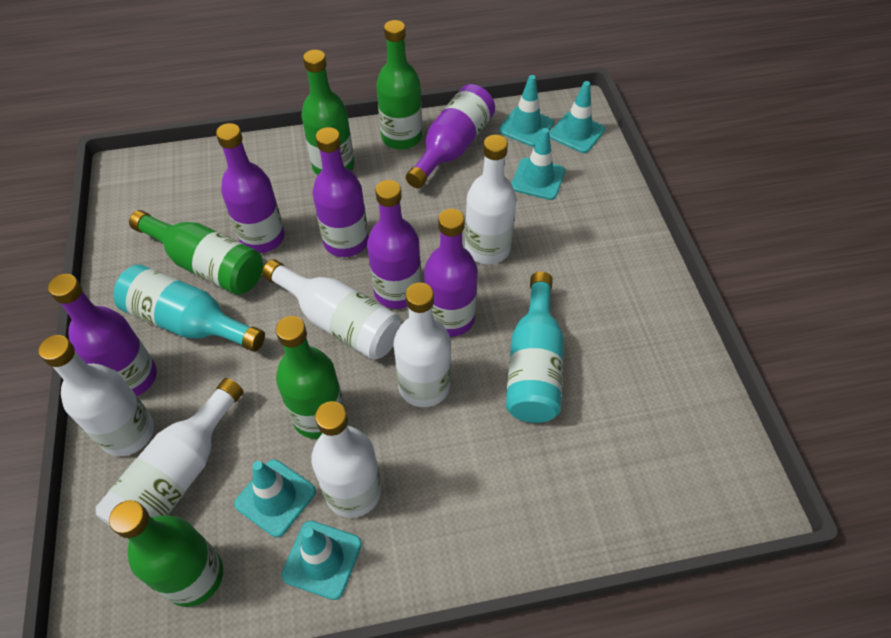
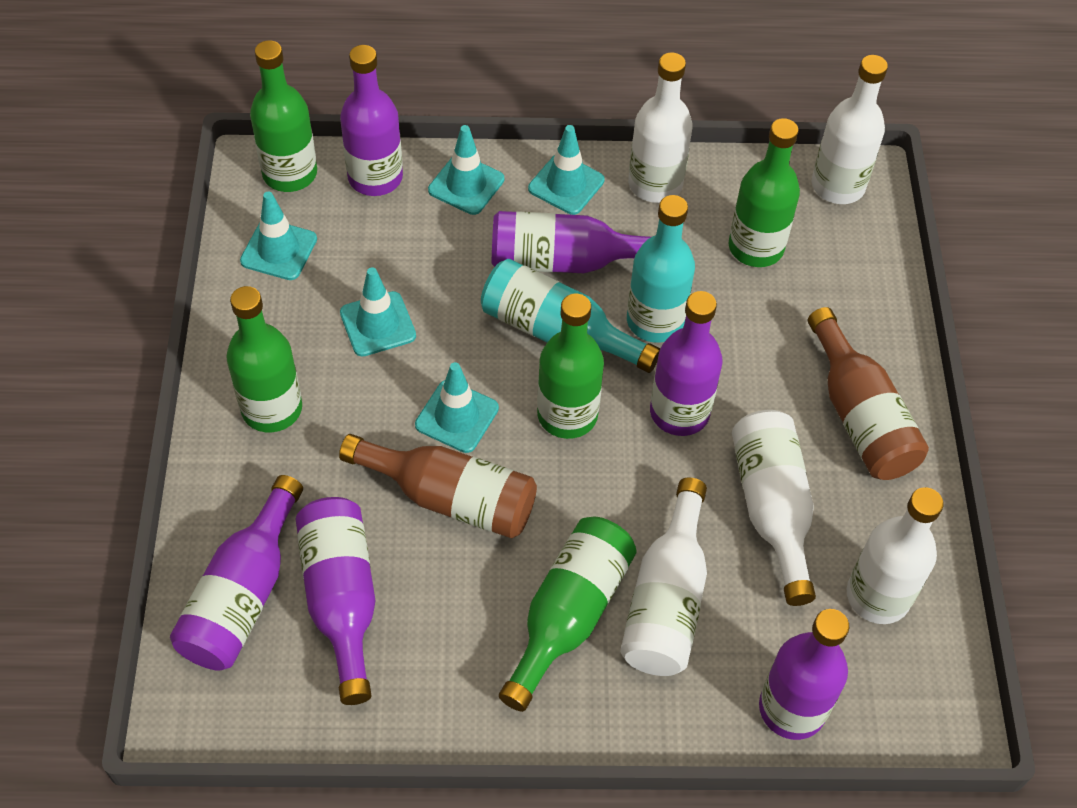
brown bottle: 0 -> 2
white bottle: 6 -> 5

